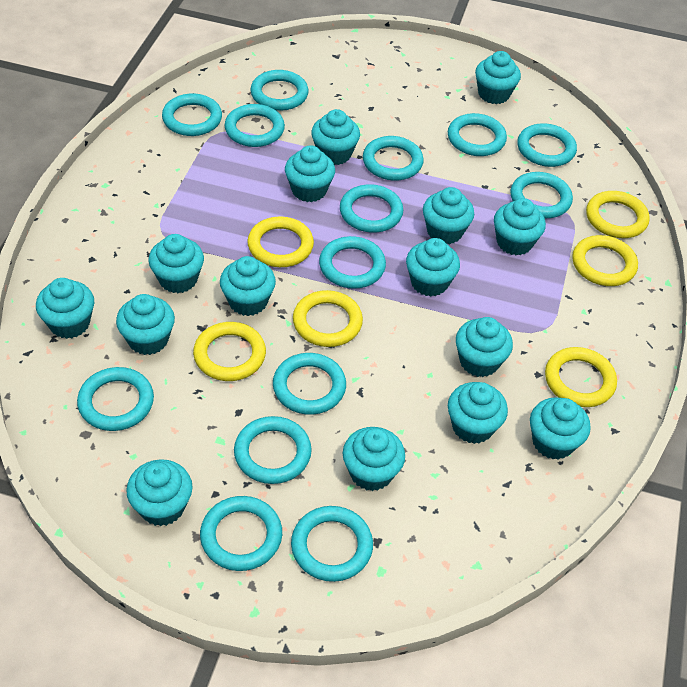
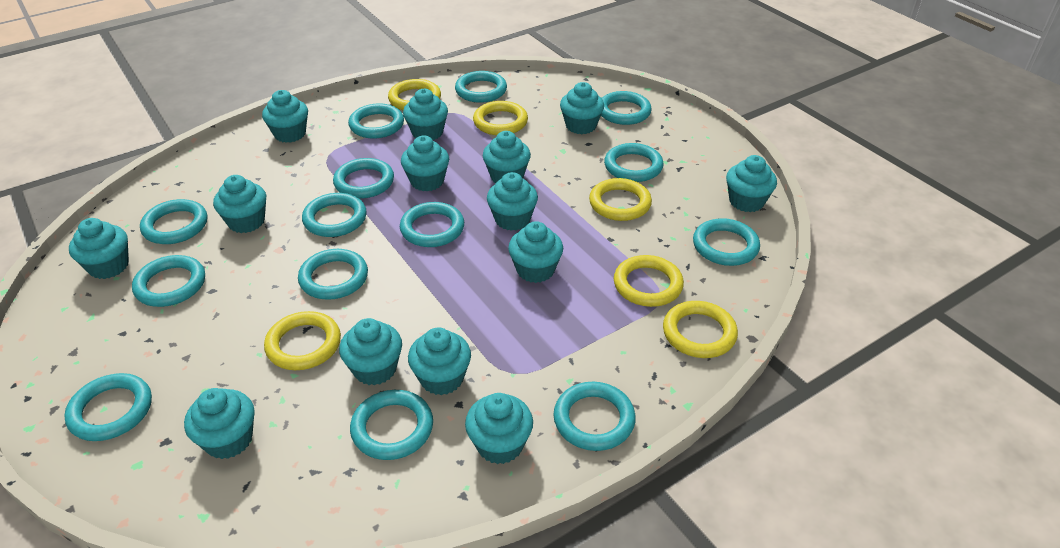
turquoise cupcake: 15 -> 14

